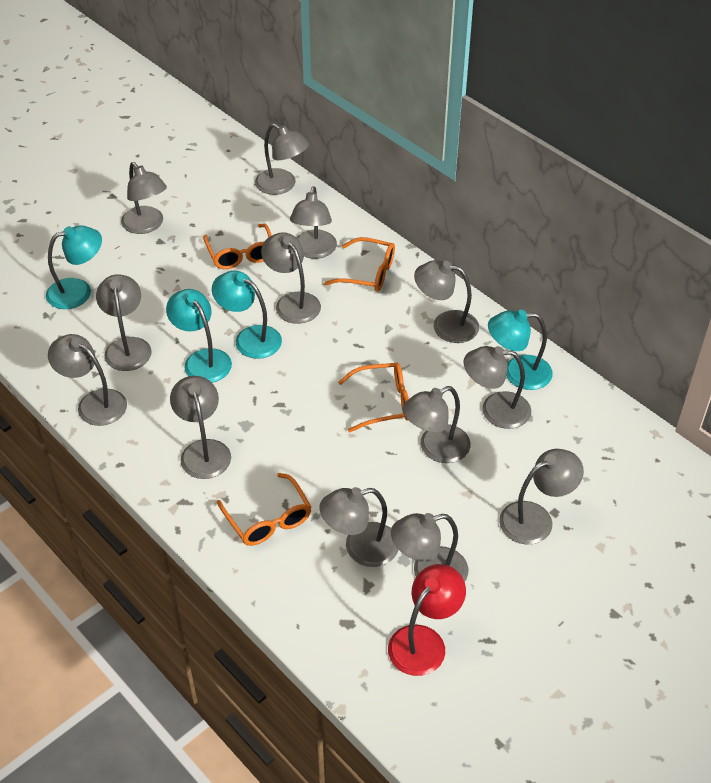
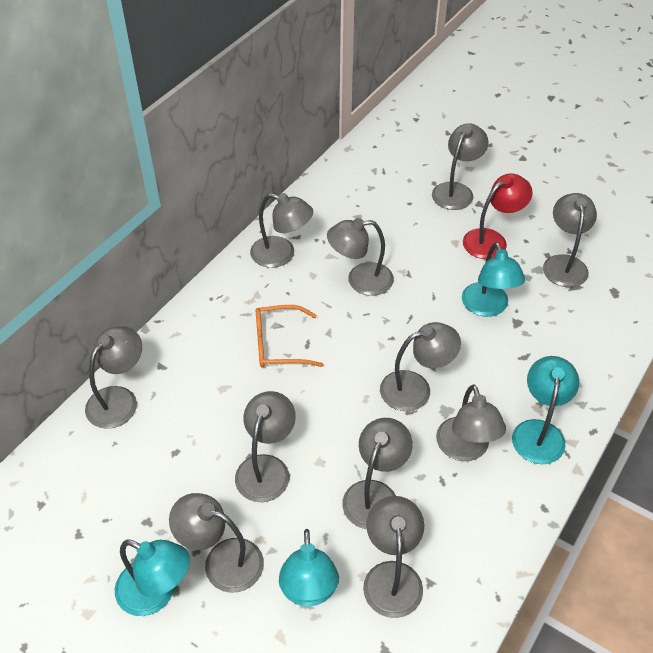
grey lamp: 13 -> 11
orange glasses: 4 -> 1

